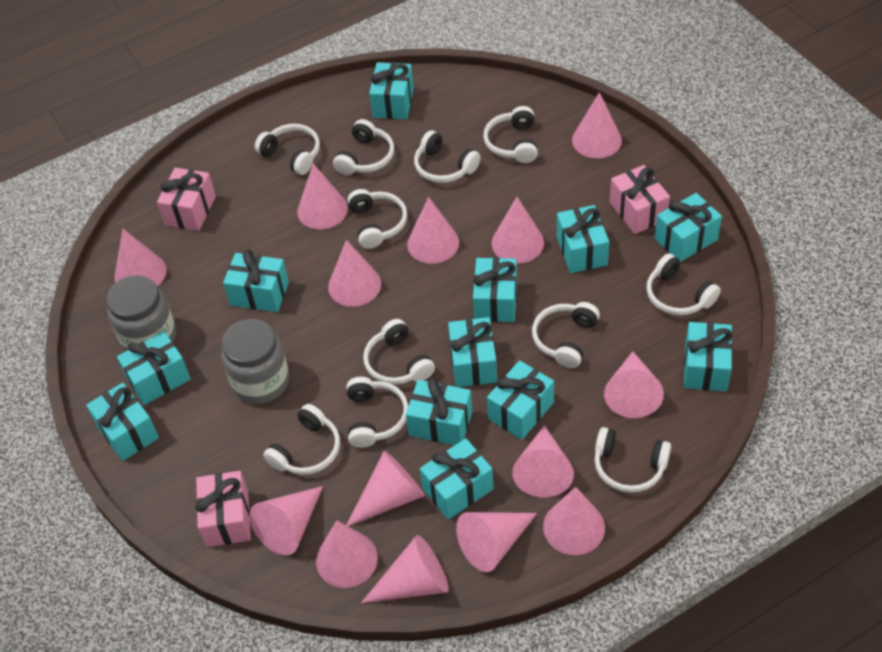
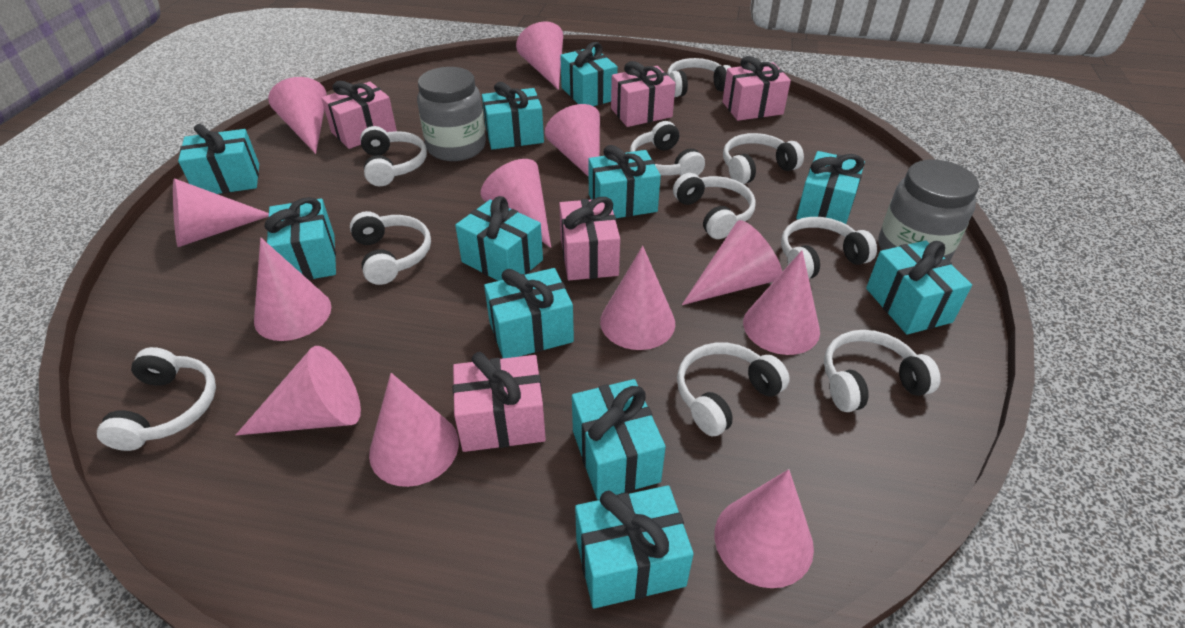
pink cone: 14 -> 12
pink gift: 3 -> 5
turquoise gift: 12 -> 11
white headphones: 11 -> 10

